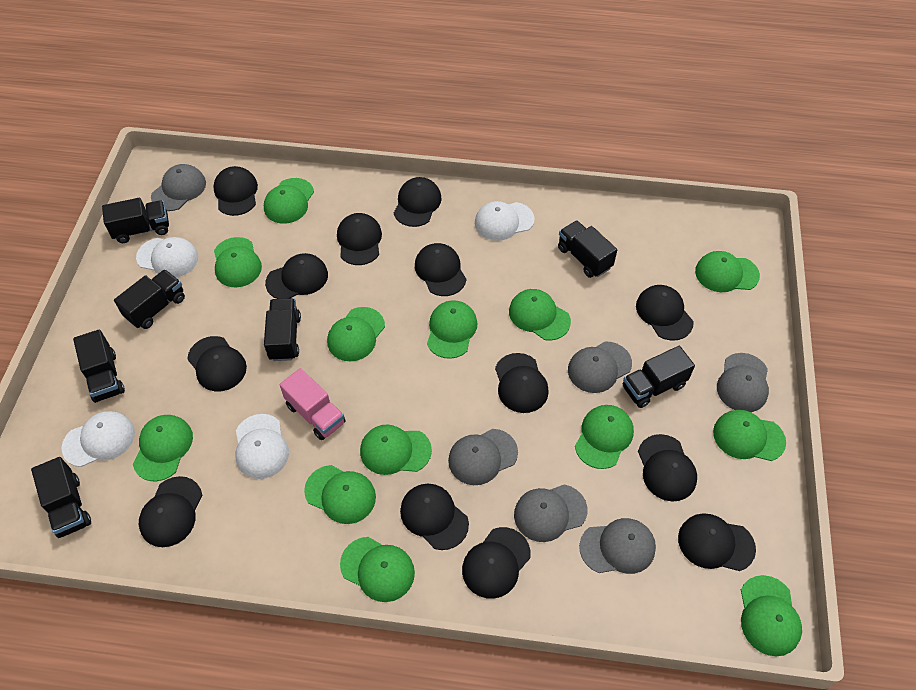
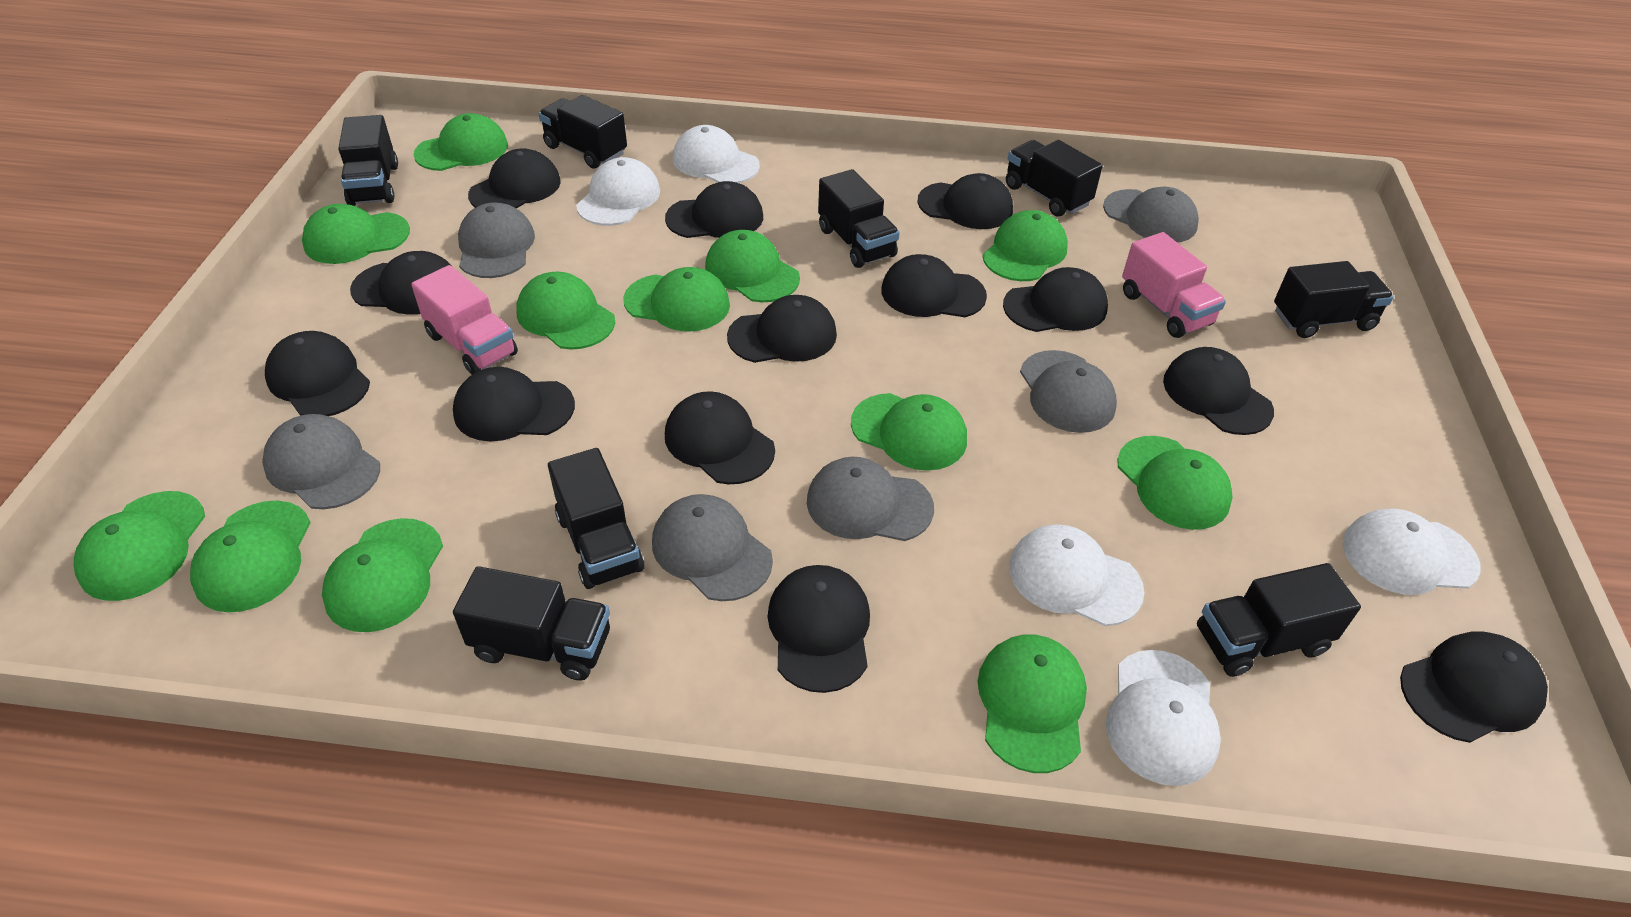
black truck: 7 -> 8
green cap: 13 -> 12
pink truck: 1 -> 2
white cap: 4 -> 5

